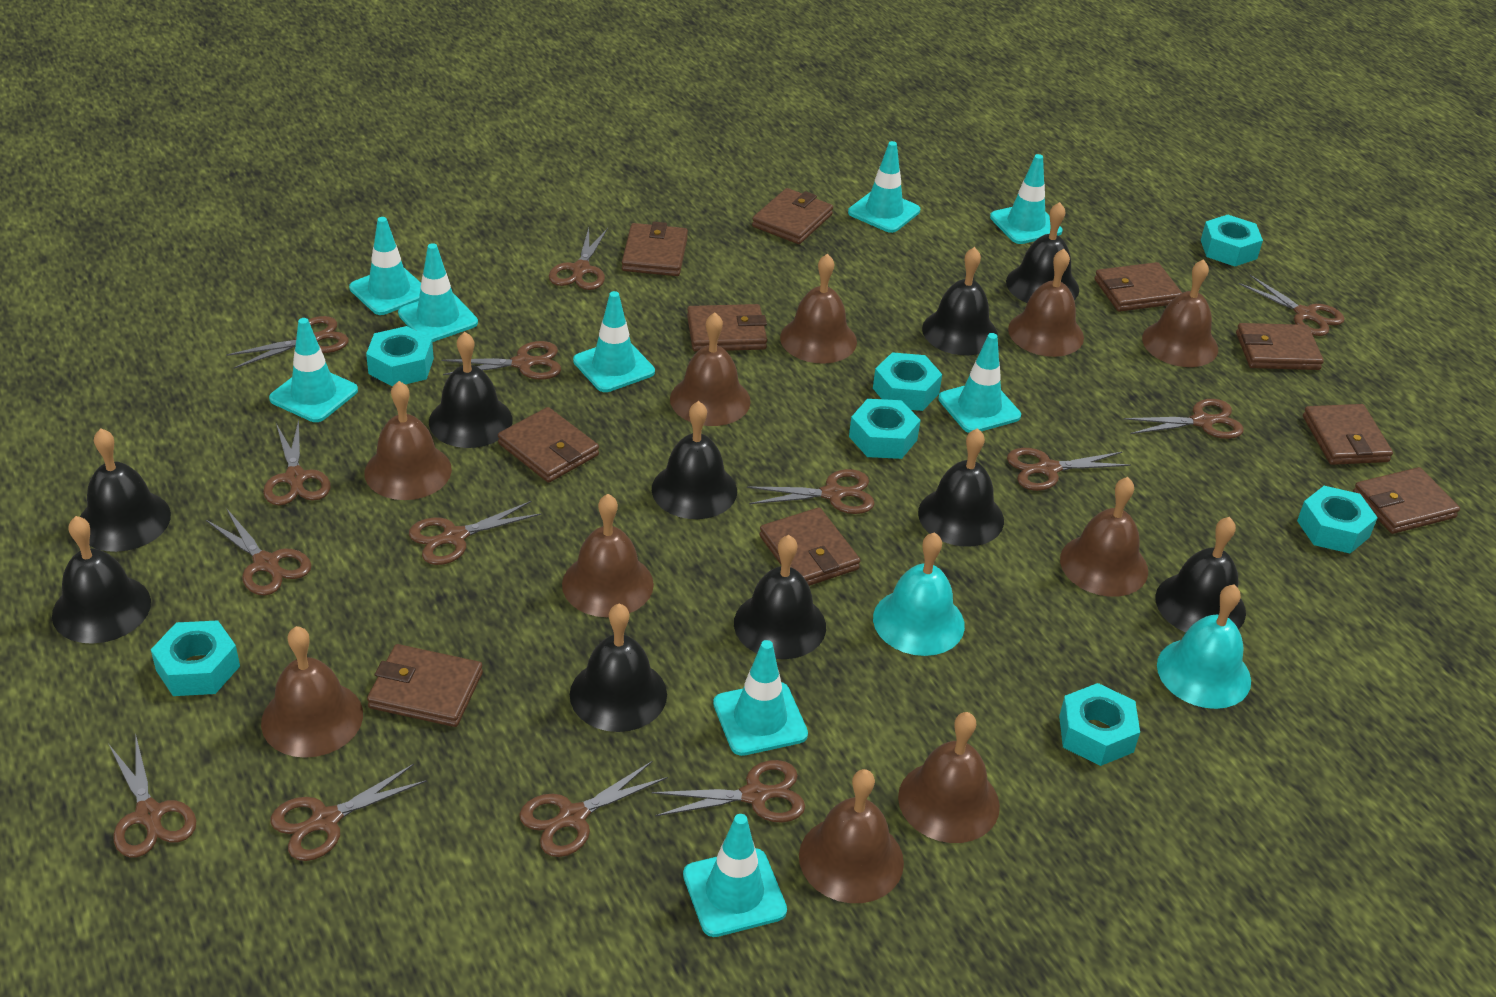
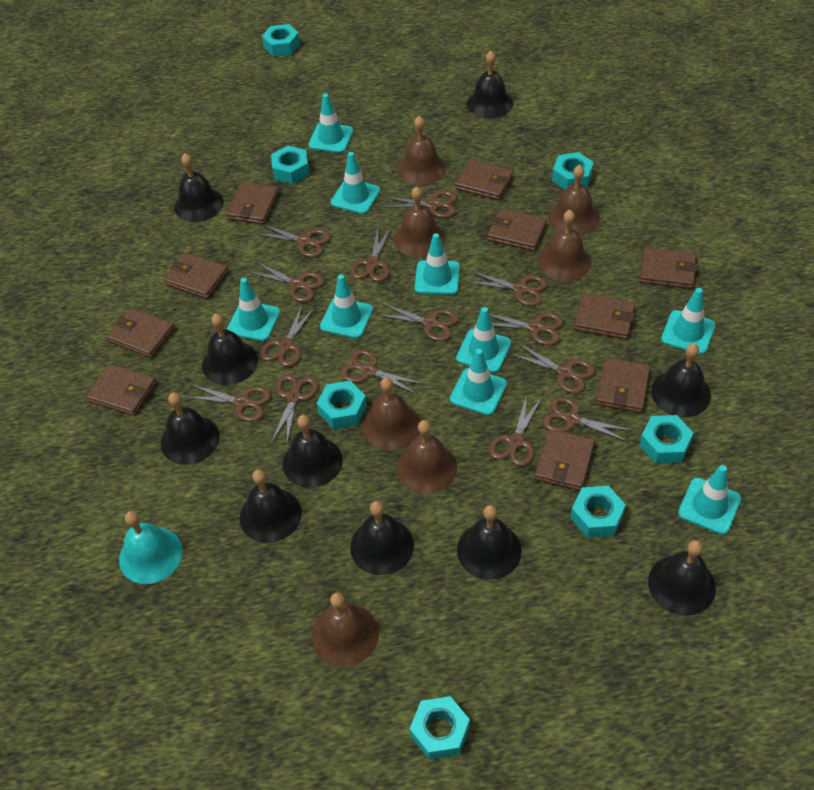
brown bell: 10 -> 7
turquoise bell: 2 -> 1

